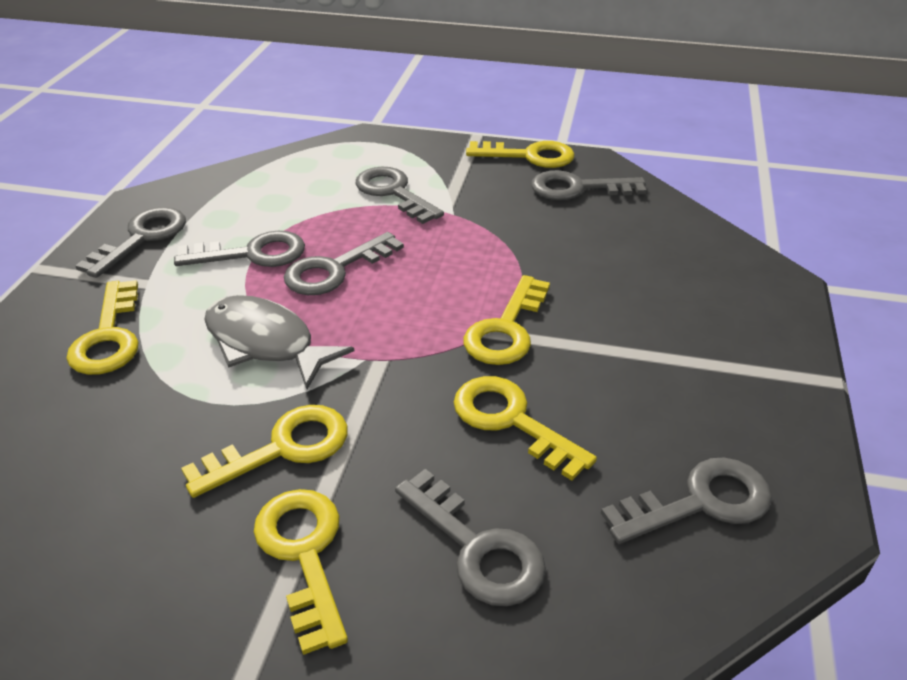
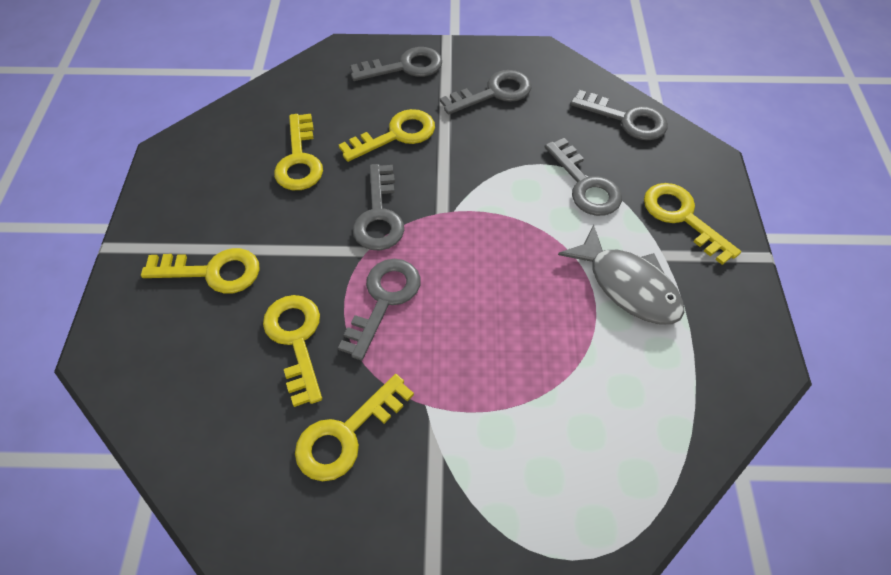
grey key: 7 -> 6

